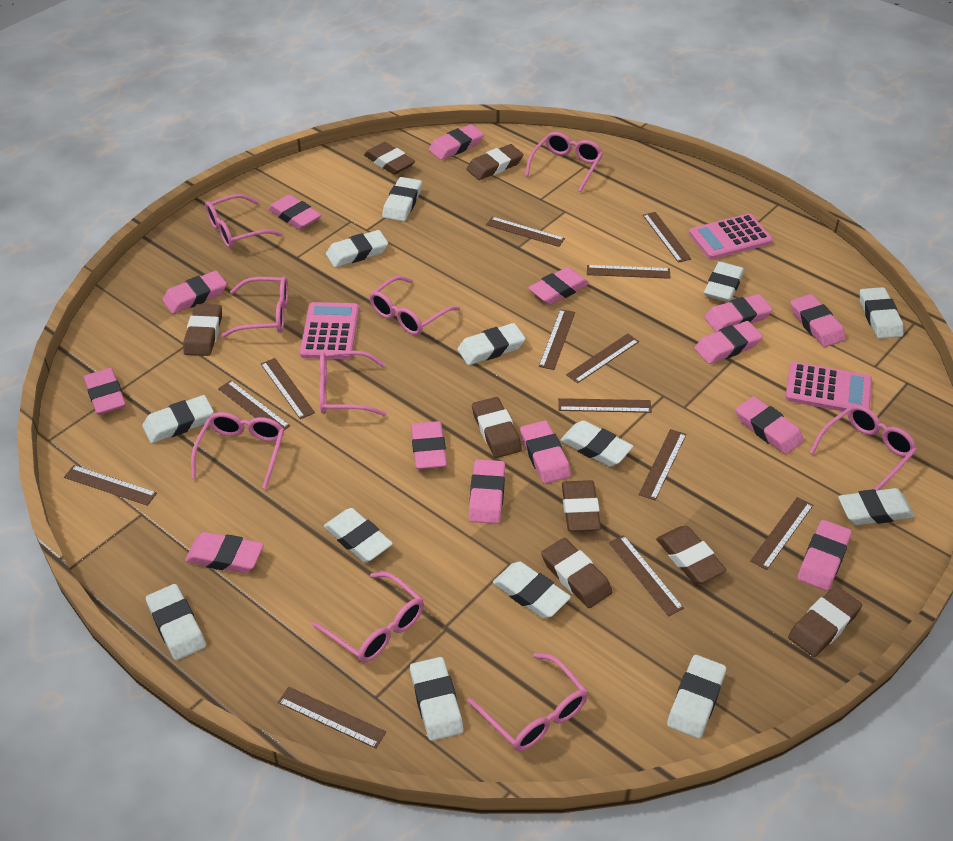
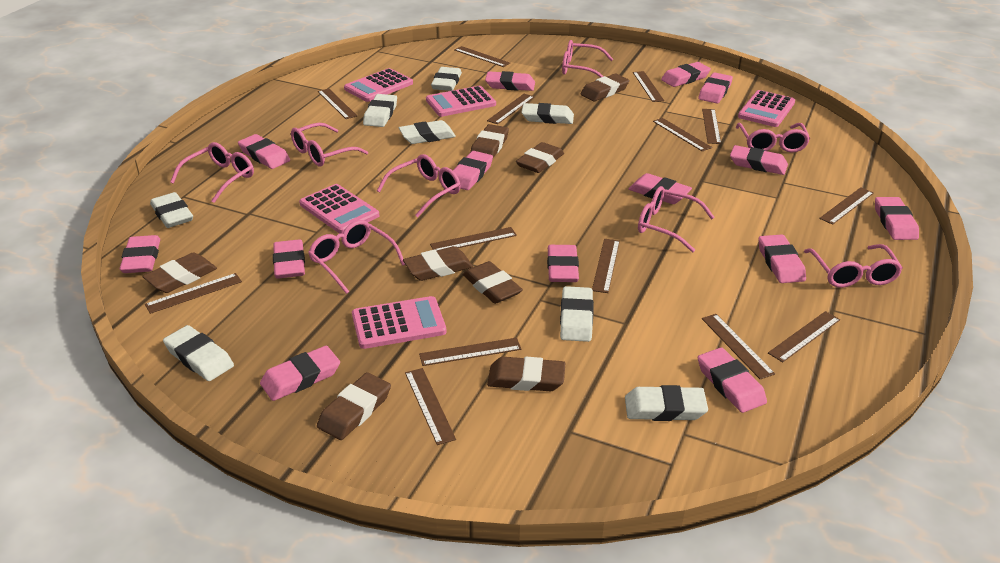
brown ruler: 13 -> 14
pink calculator: 3 -> 5
pink glasses: 9 -> 8
white eraser: 13 -> 8

